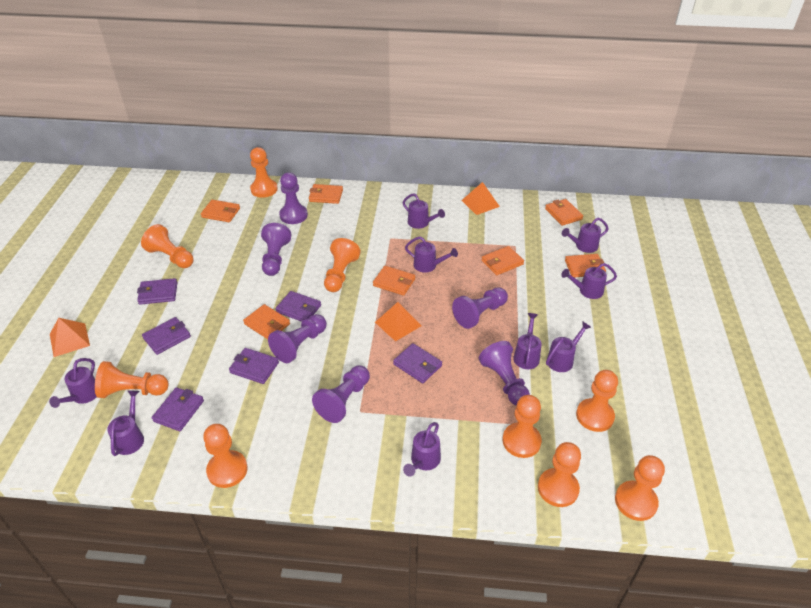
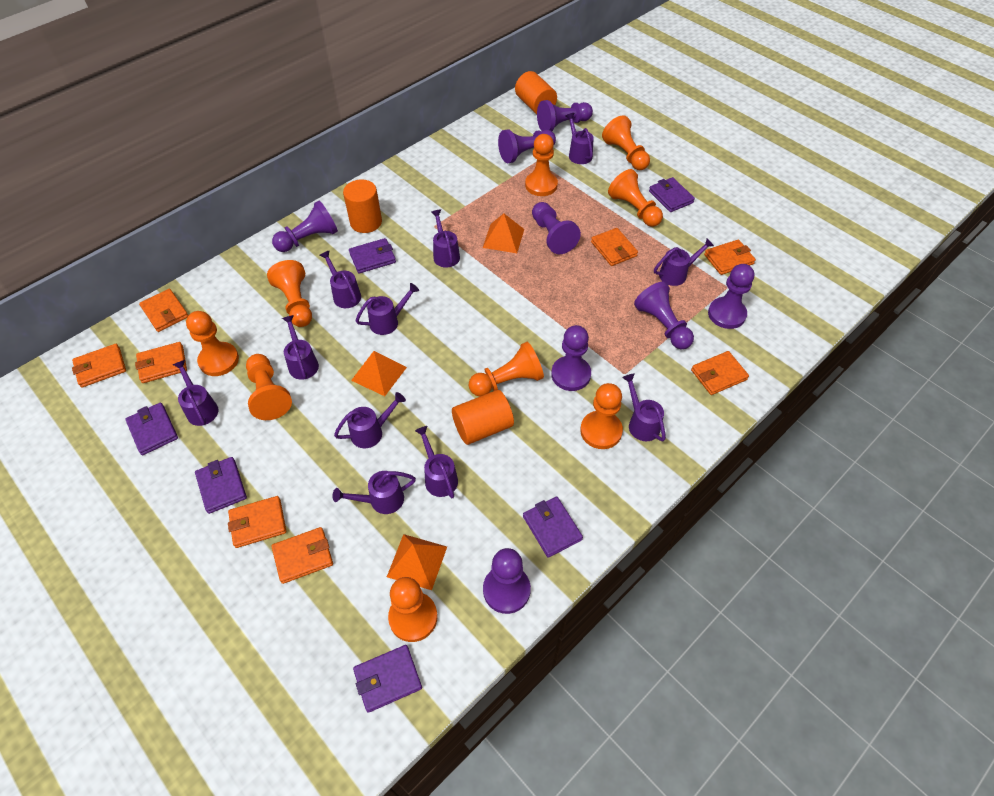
orange cylinder: 0 -> 3
orange wallet: 7 -> 8
purple pawn: 6 -> 8
purple watering can: 9 -> 11

